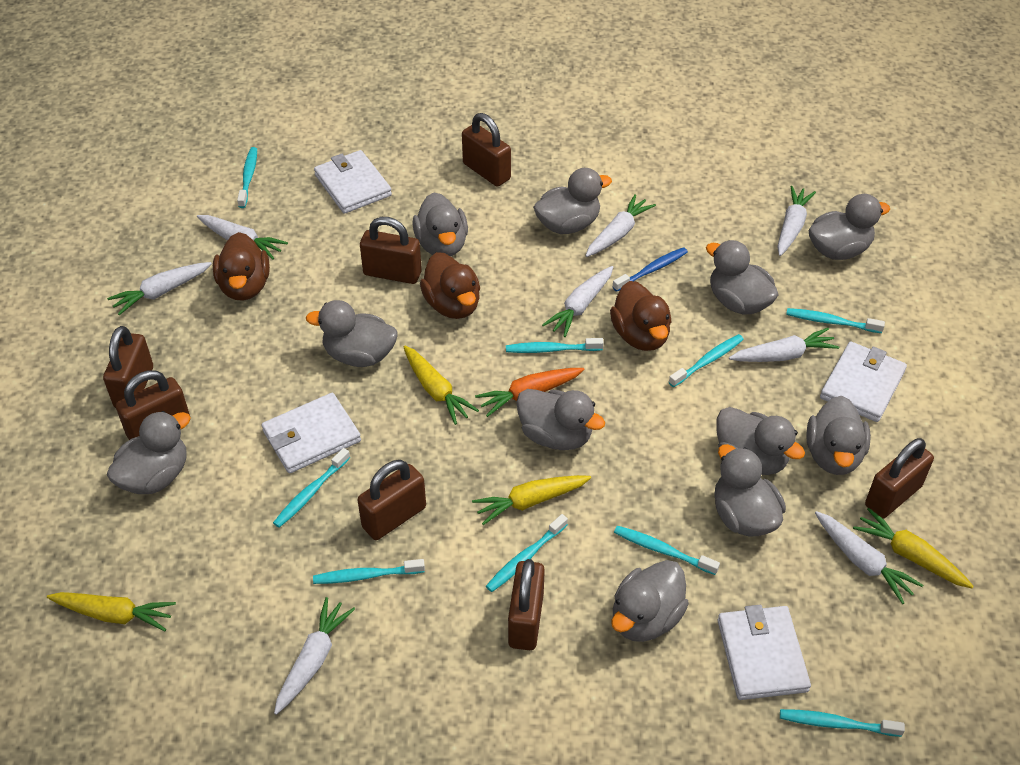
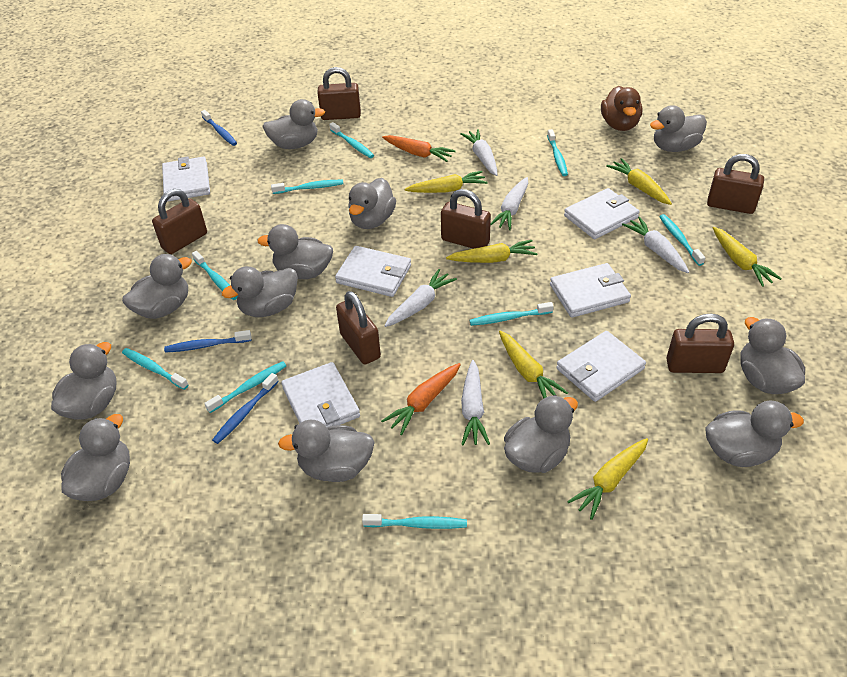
blue toothbrush: 1 -> 3
brown duck: 3 -> 1
brown padlock: 7 -> 6
grey duck: 11 -> 12
orange carrot: 1 -> 2
white carrot: 8 -> 5
white wallet: 4 -> 6
yellow carrot: 4 -> 6

